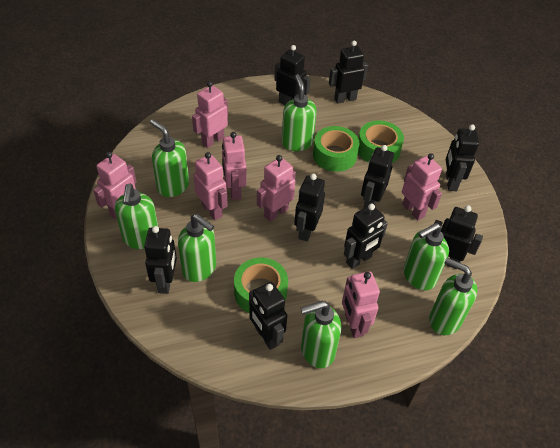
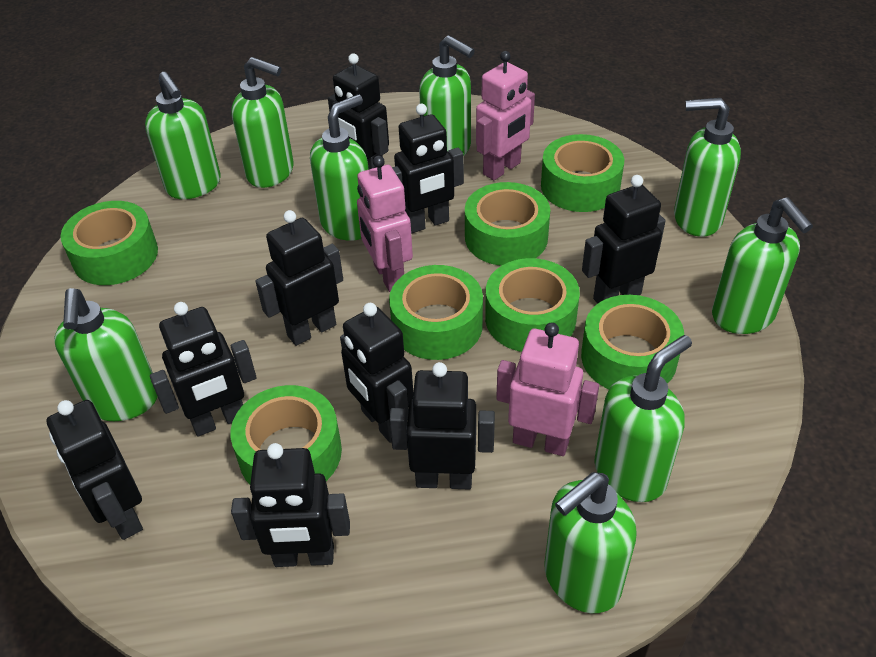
green soap dispenser: 7 -> 9
green tape: 3 -> 7
pink robot: 7 -> 3

